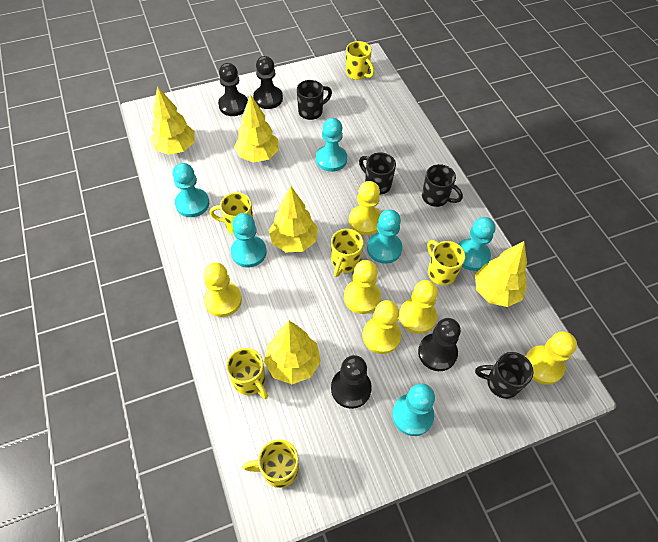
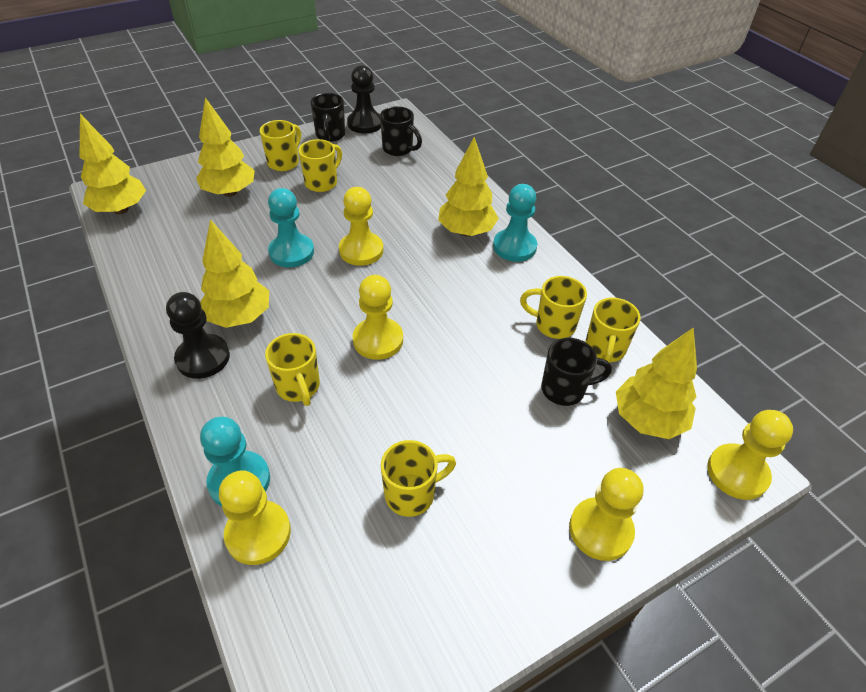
black mug: 4 -> 3
black pawn: 4 -> 2
turquoise pawn: 6 -> 3
yellow pawn: 6 -> 5

